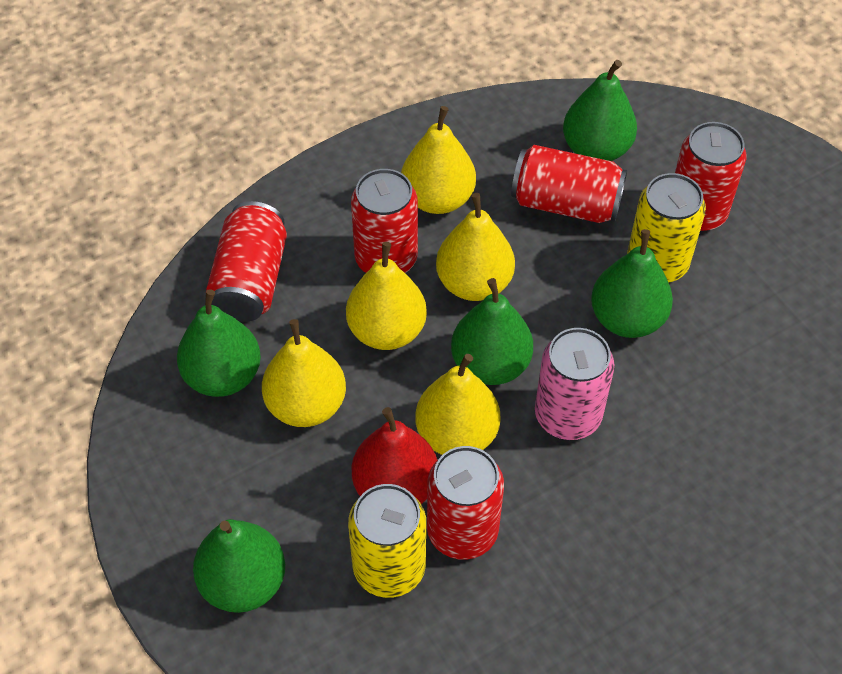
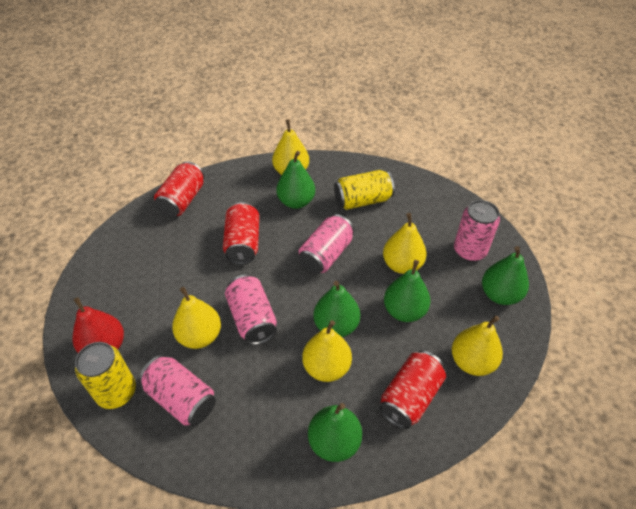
pink can: 1 -> 4
red can: 5 -> 3

